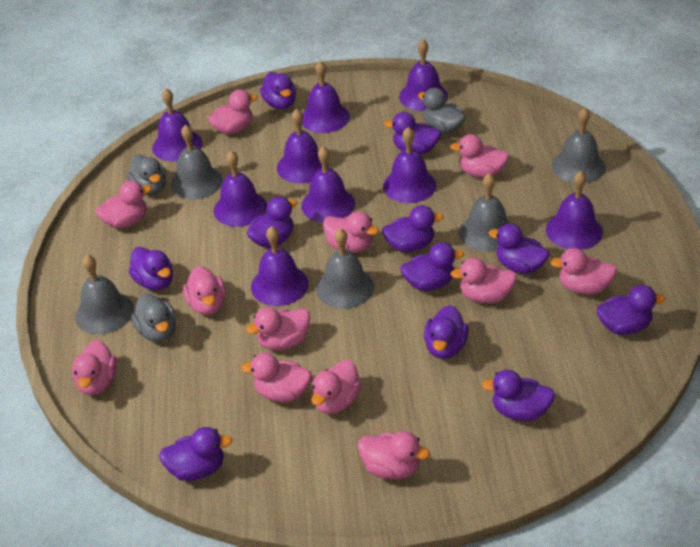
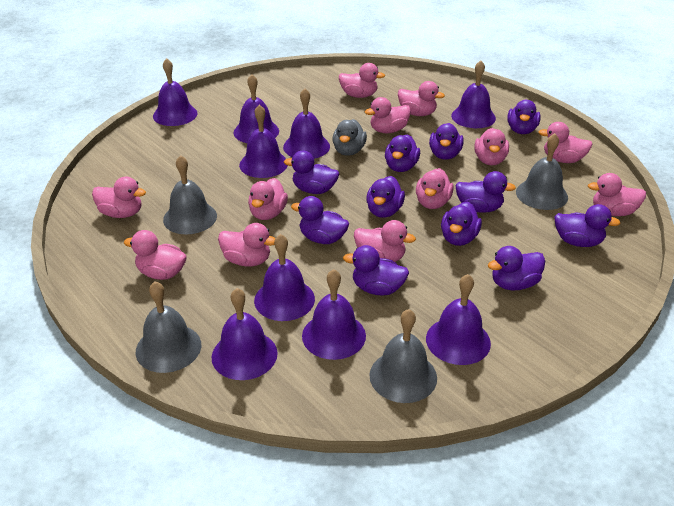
grey bell: 5 -> 4
grey duck: 3 -> 1

